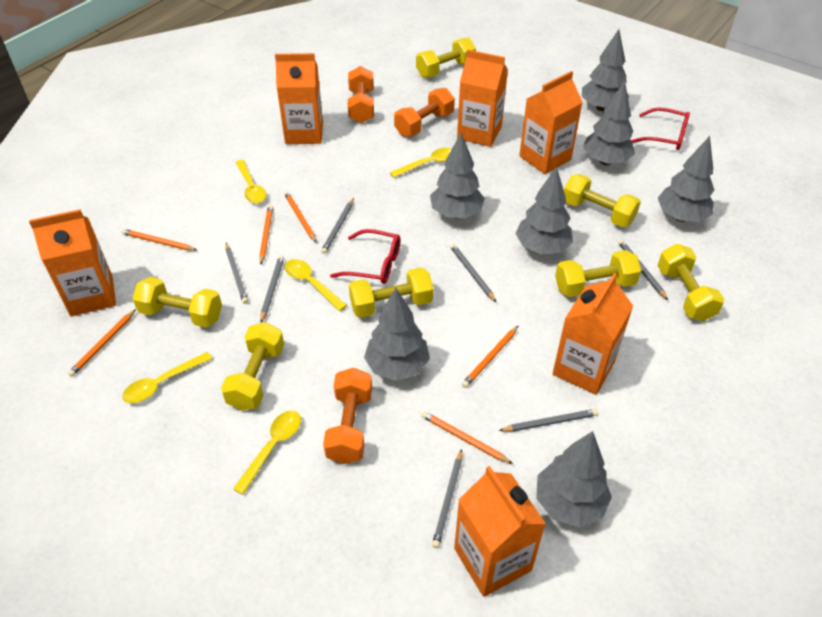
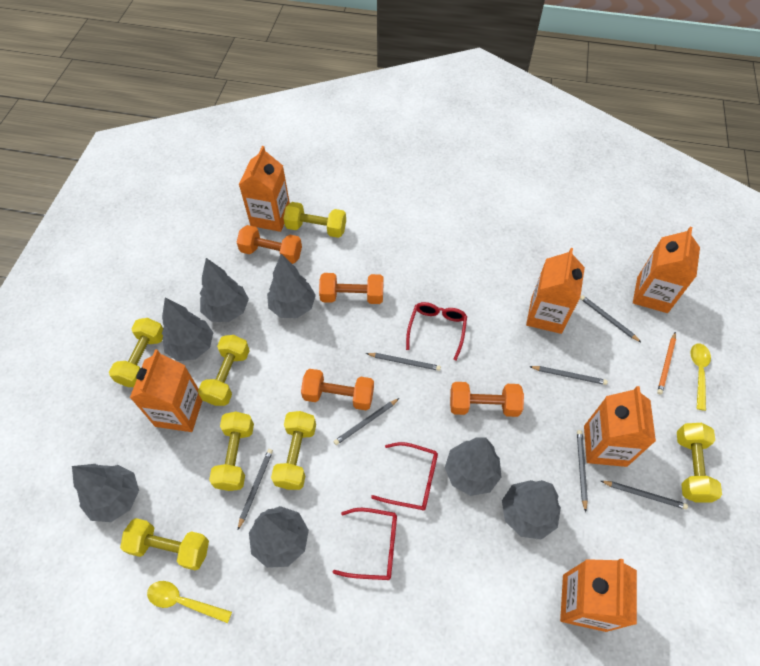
orange dumbbell: 3 -> 4
orange pencil: 6 -> 1
red glasses: 2 -> 3
yellow spoon: 5 -> 2

